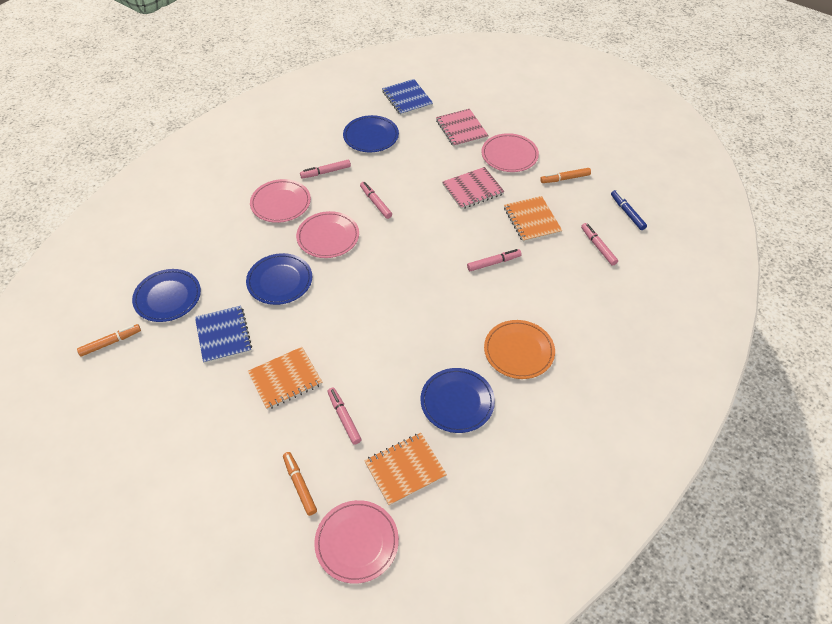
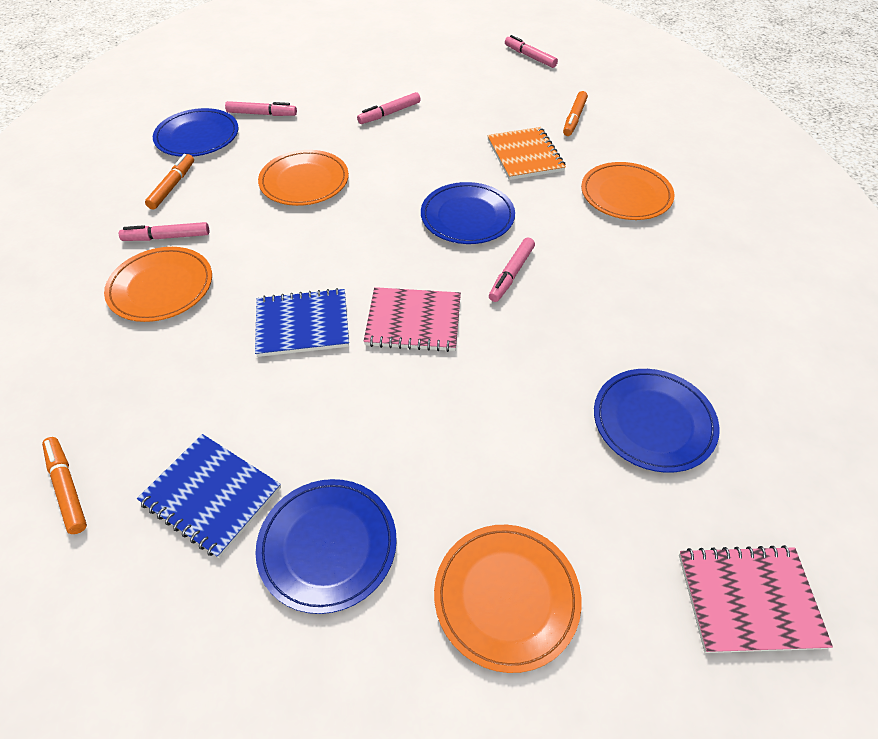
blue marker: 1 -> 0
orange notebook: 3 -> 1
orange plate: 1 -> 4
pink plate: 4 -> 0

